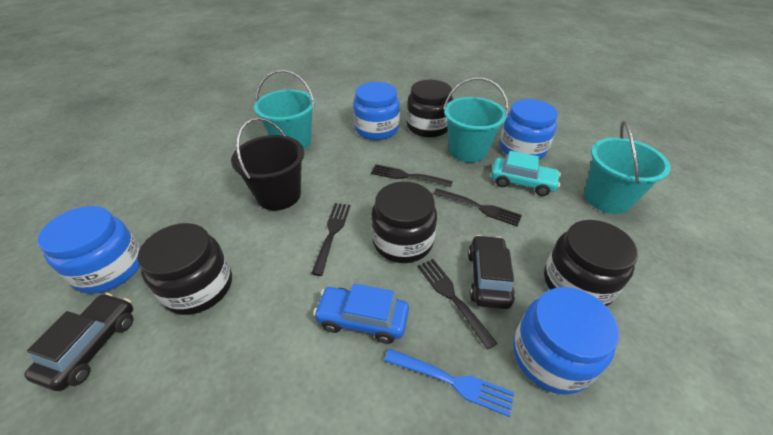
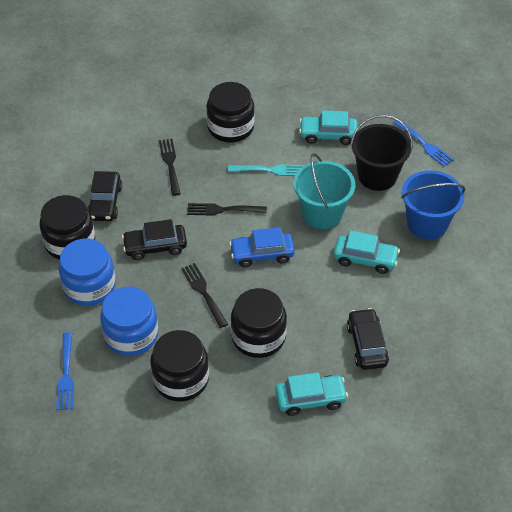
black car: 2 -> 3
black fork: 4 -> 3
blue bucket: 0 -> 1
blue fork: 1 -> 2
blue jar: 4 -> 2
turquoise bucket: 3 -> 1
turquoise car: 1 -> 3
turquoise fork: 0 -> 1

